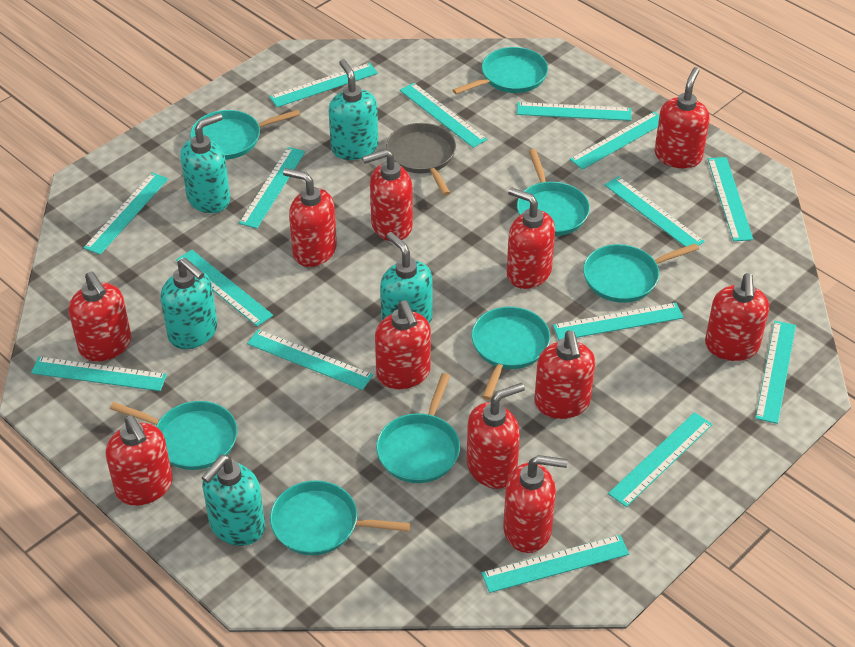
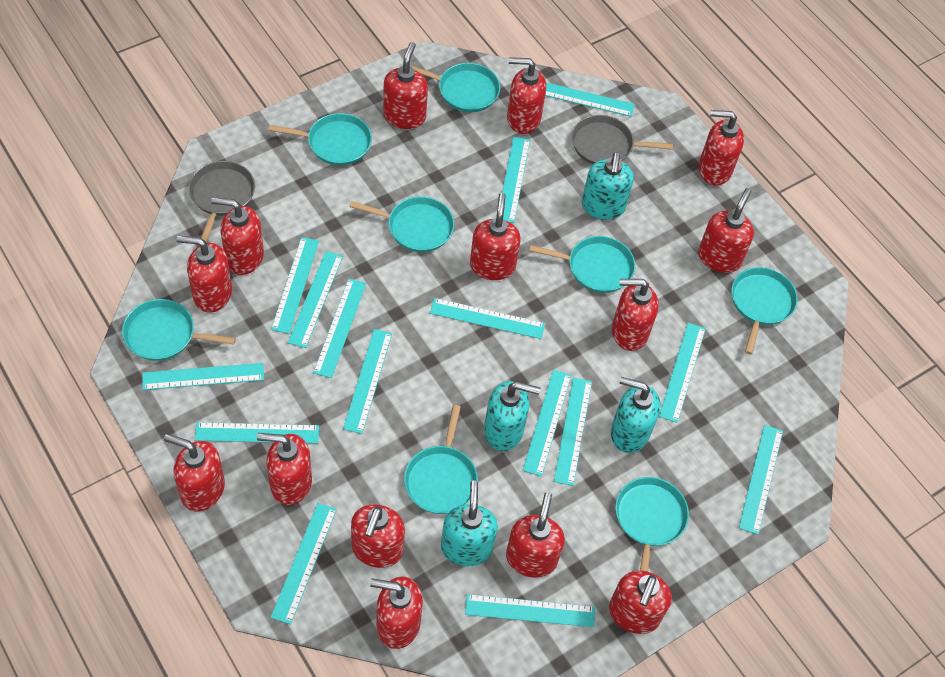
grey pan: 1 -> 2
red soap dispenser: 11 -> 14
turquoise soap dispenser: 5 -> 4

